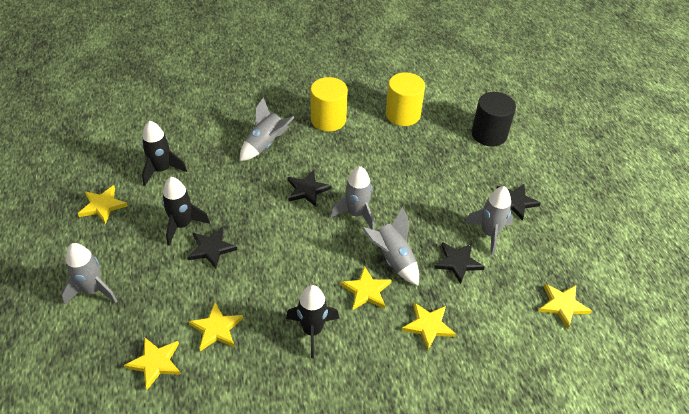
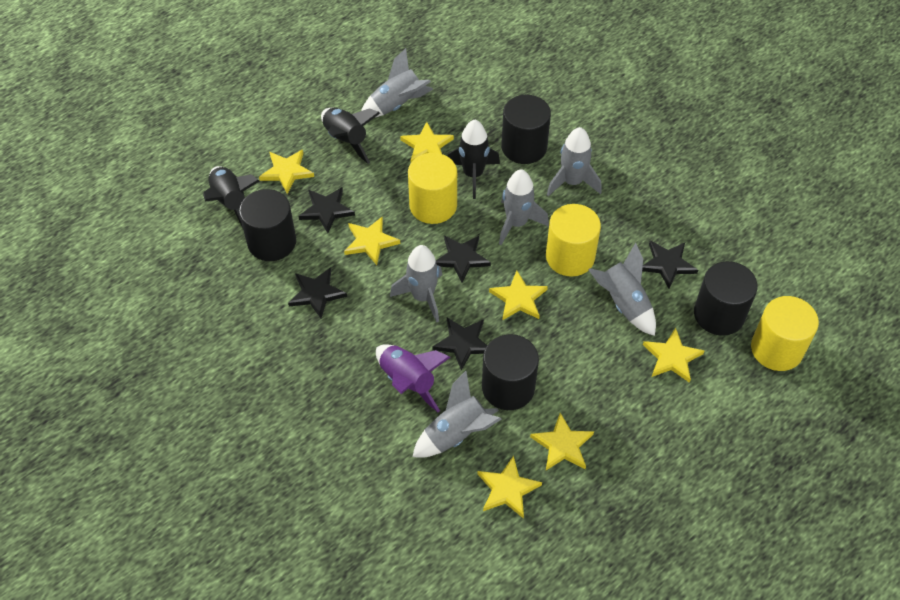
black cylinder: 1 -> 4
black star: 4 -> 5
grey rocket: 5 -> 6
purple rocket: 0 -> 1
yellow cylinder: 2 -> 3
yellow star: 6 -> 7

